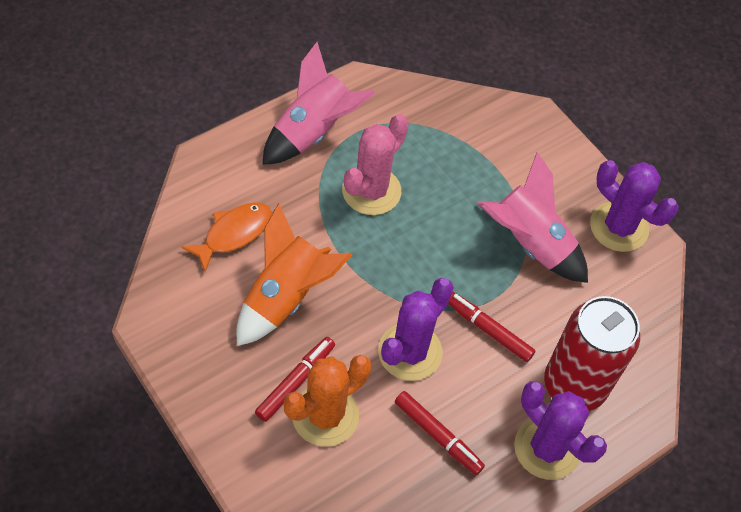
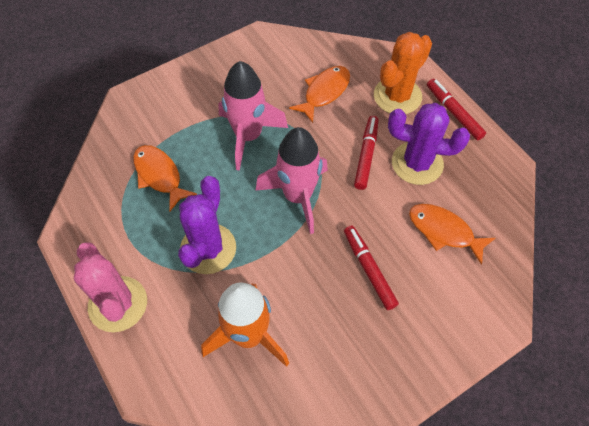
orange fish: 1 -> 3
purple cactus: 3 -> 2
red can: 1 -> 0

